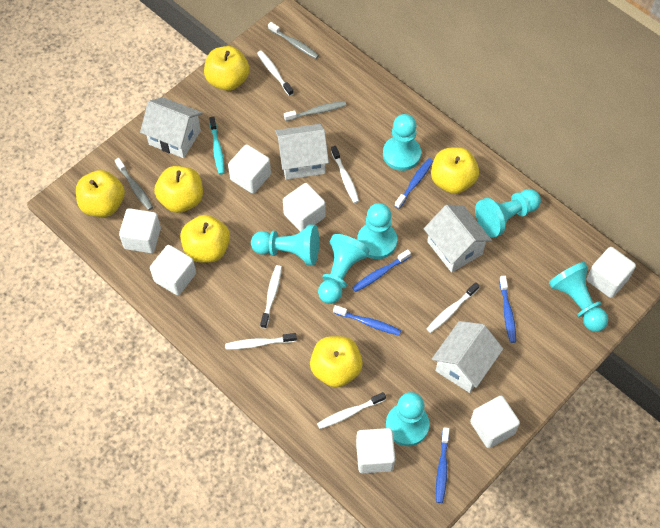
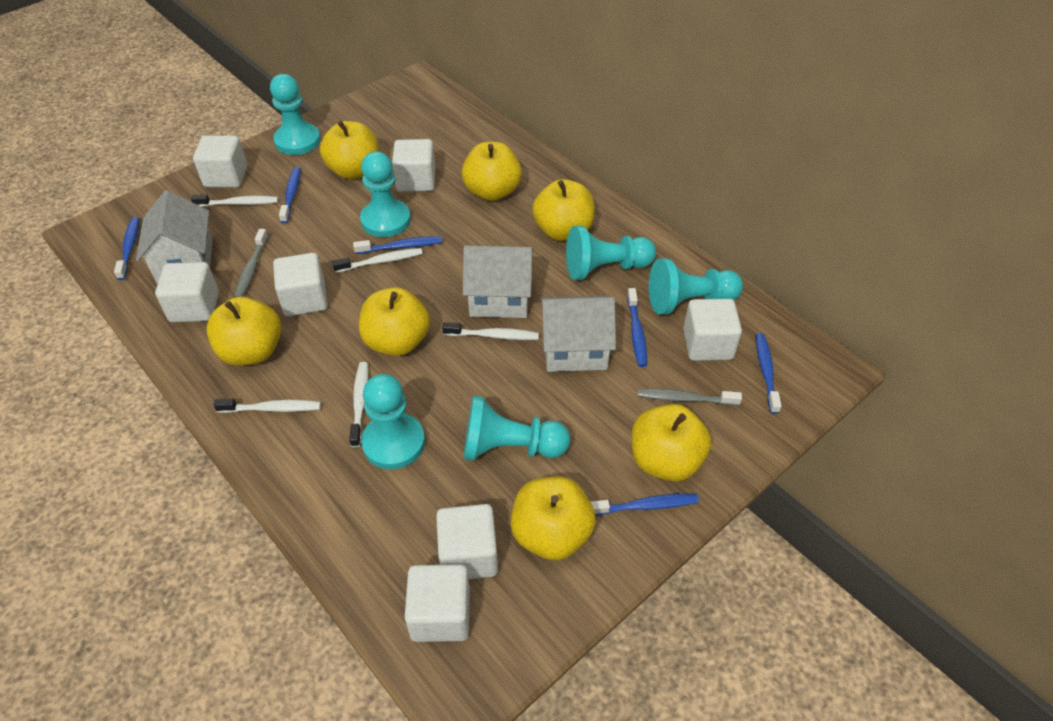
blue toothbrush: 5 -> 6
grey toothbrush: 3 -> 2
turquoise pawn: 7 -> 6
turquoise toothbrush: 1 -> 0
white house: 4 -> 3
white toothbrush: 6 -> 5
yellow apple: 6 -> 7

